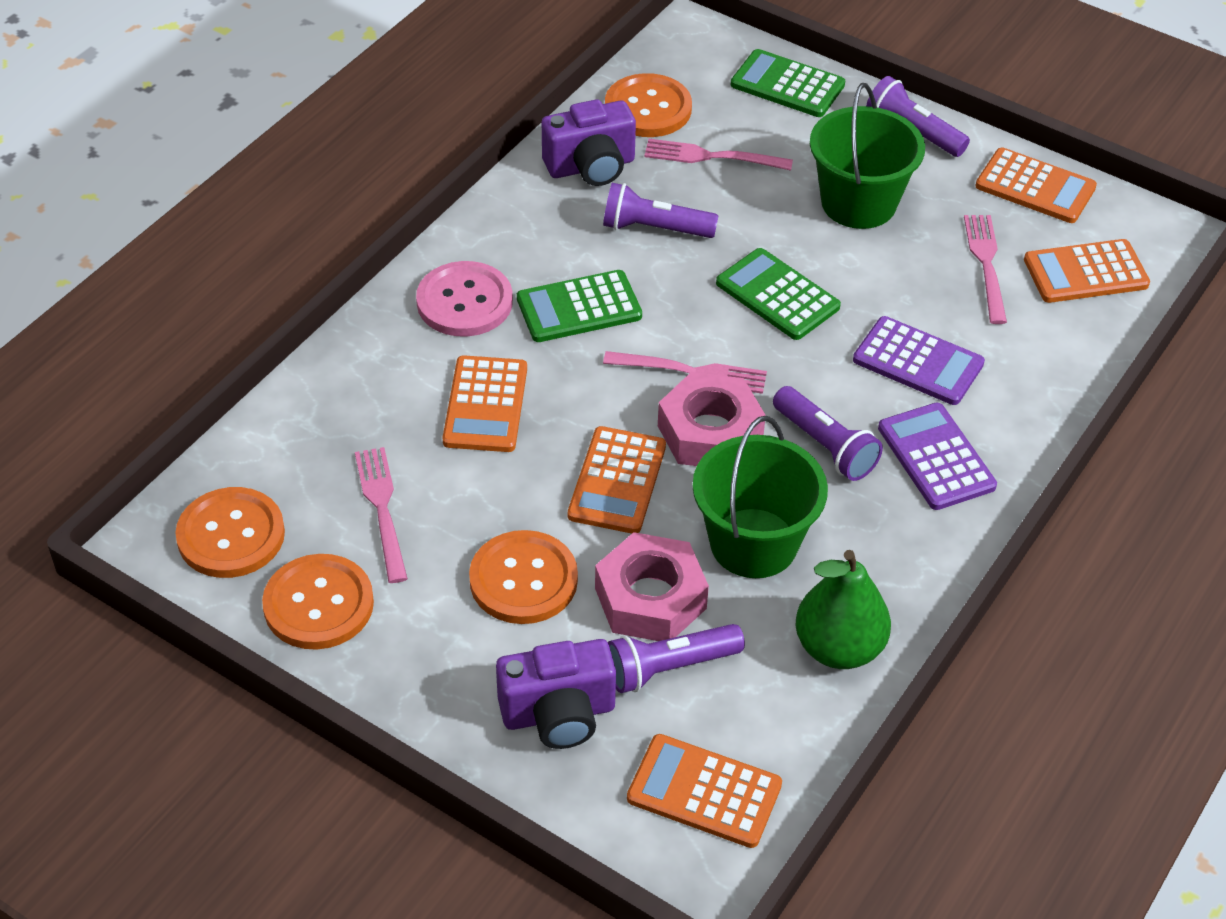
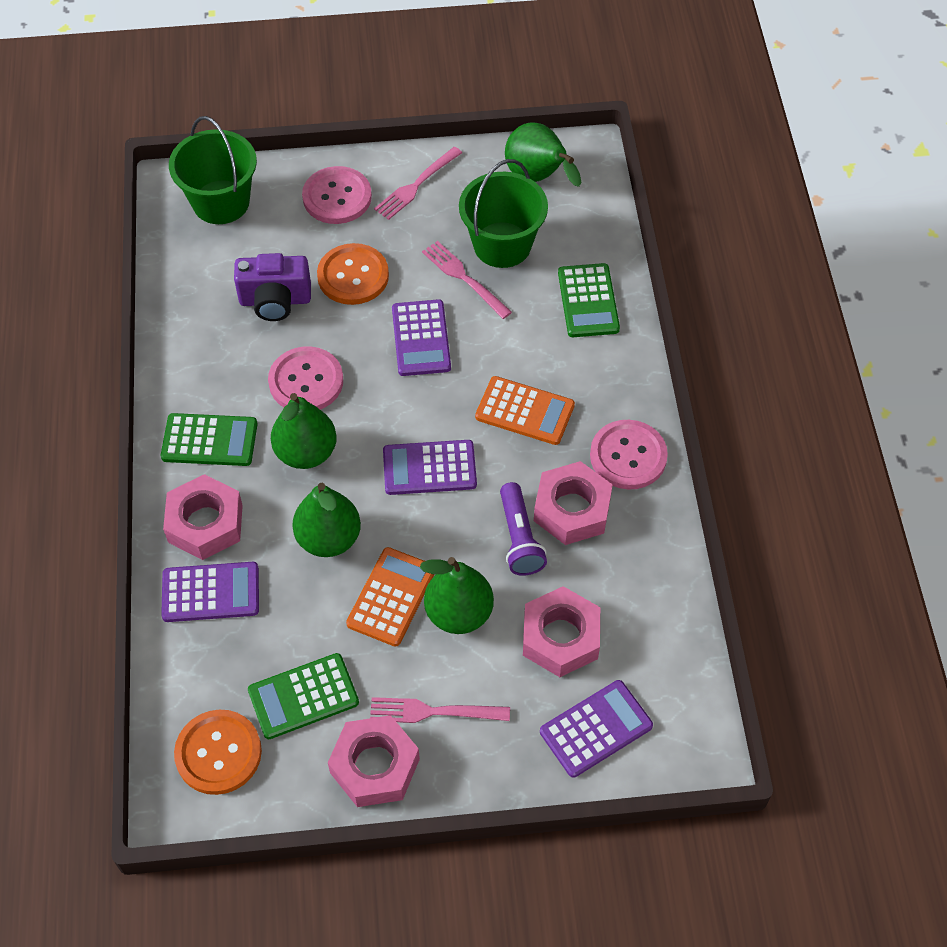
green pear: 1 -> 4
orange button: 4 -> 2
orange calculator: 5 -> 2
pink button: 1 -> 3
pink fork: 4 -> 3
pink nut: 2 -> 4
purple calculator: 2 -> 4
purple camera: 2 -> 1
purple flashlight: 4 -> 1

